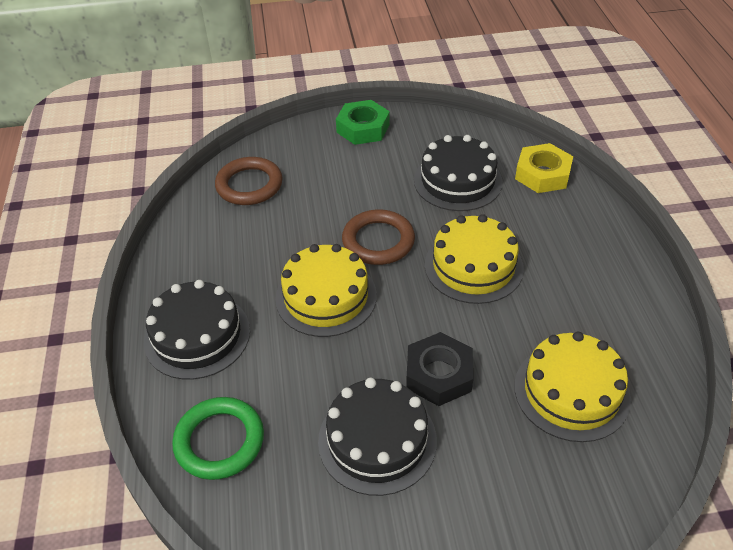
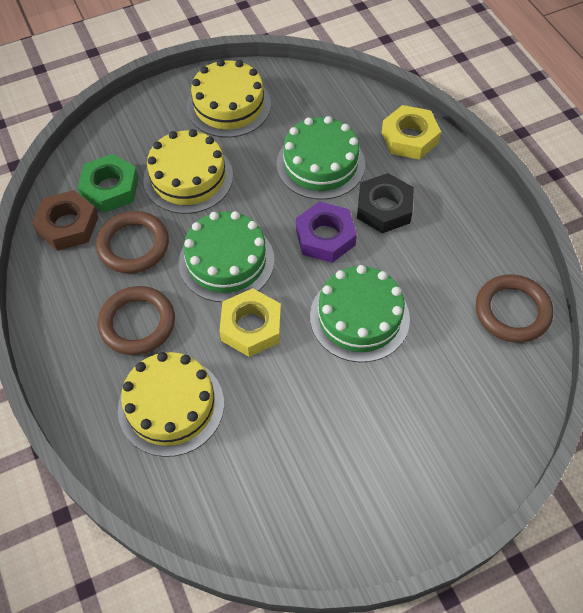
black cake: 3 -> 0
brown nut: 0 -> 1
brown ring: 2 -> 3
green cake: 0 -> 3
green ring: 1 -> 0
purple nut: 0 -> 1
yellow nut: 1 -> 2

